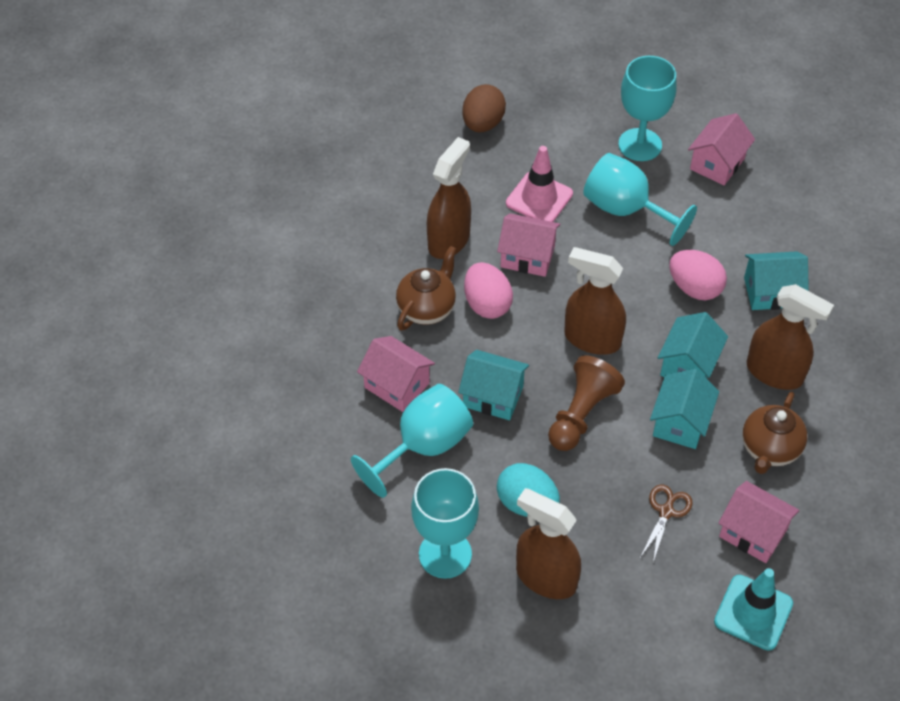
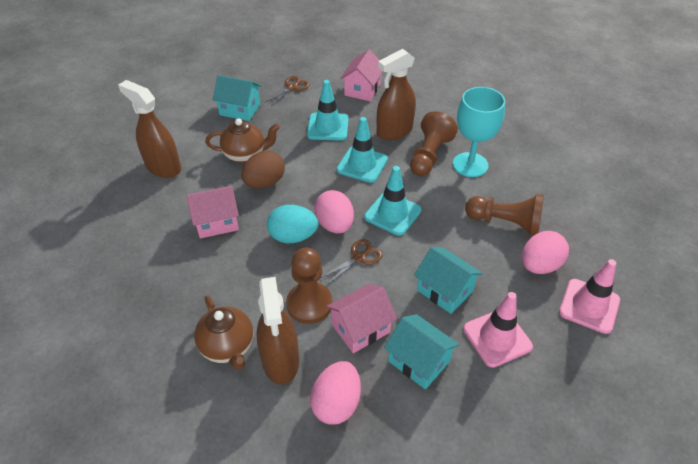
brown pawn: 1 -> 3
brown scissors: 1 -> 2
brown spray bottle: 4 -> 3
pink egg: 2 -> 3
pink house: 4 -> 3
pink traffic cone: 1 -> 2
turquoise goblet: 4 -> 1
turquoise house: 4 -> 3
turquoise traffic cone: 1 -> 3

